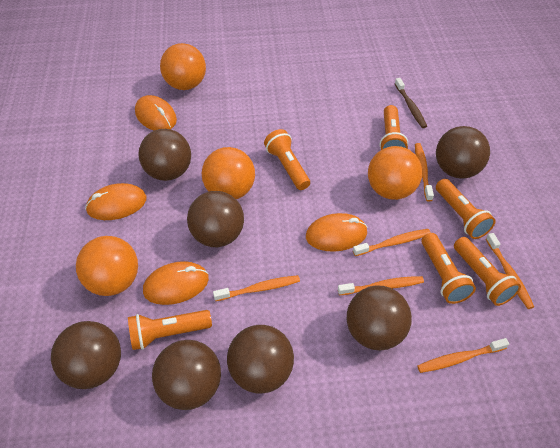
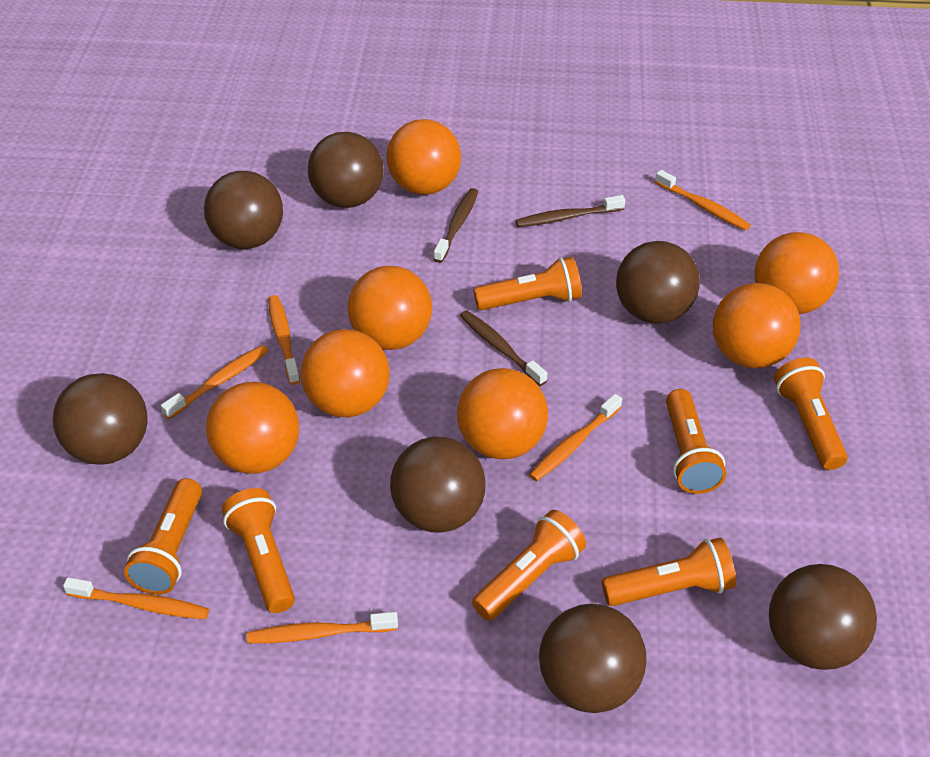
brown toothbrush: 1 -> 3
orange ball: 4 -> 7
orange flashlight: 6 -> 7
orange mouse: 4 -> 0

